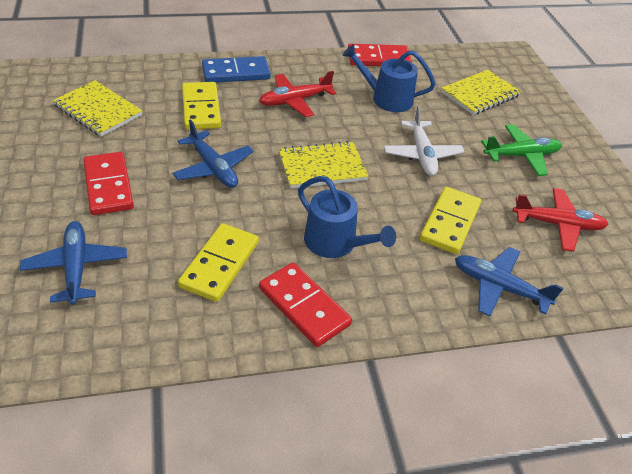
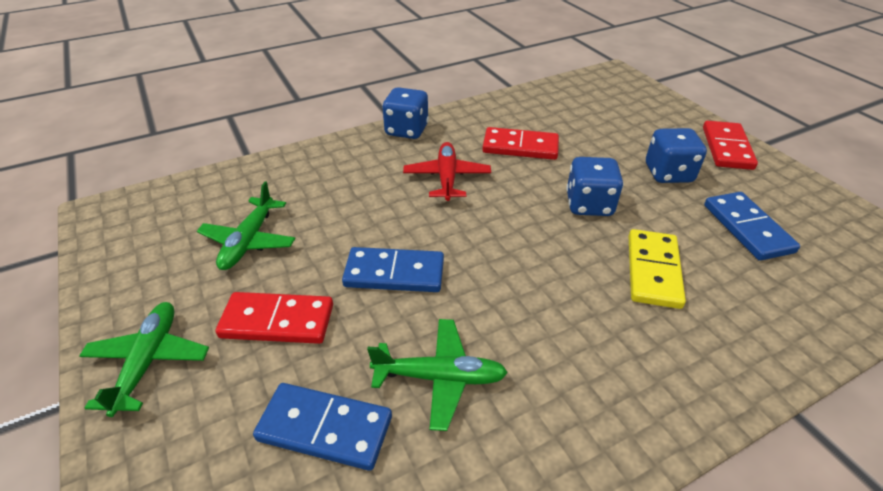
blue dice: 0 -> 3
blue domino: 1 -> 3
blue plane: 3 -> 0
blue watering can: 2 -> 0
green plane: 1 -> 3
red plane: 2 -> 1
white plane: 1 -> 0
yellow domino: 3 -> 1
yellow notebook: 3 -> 0

